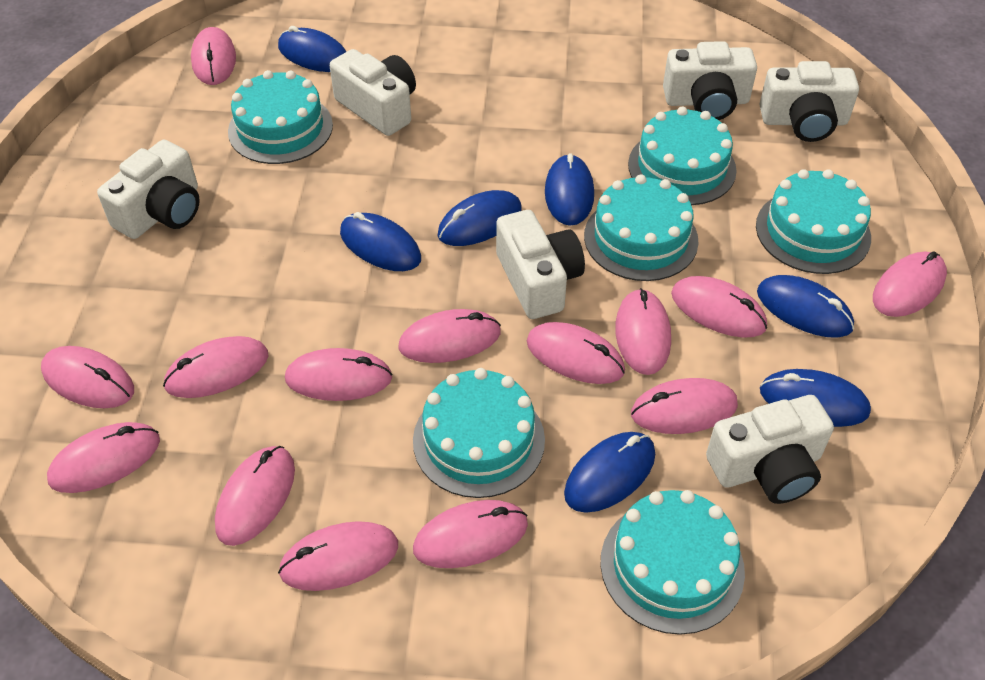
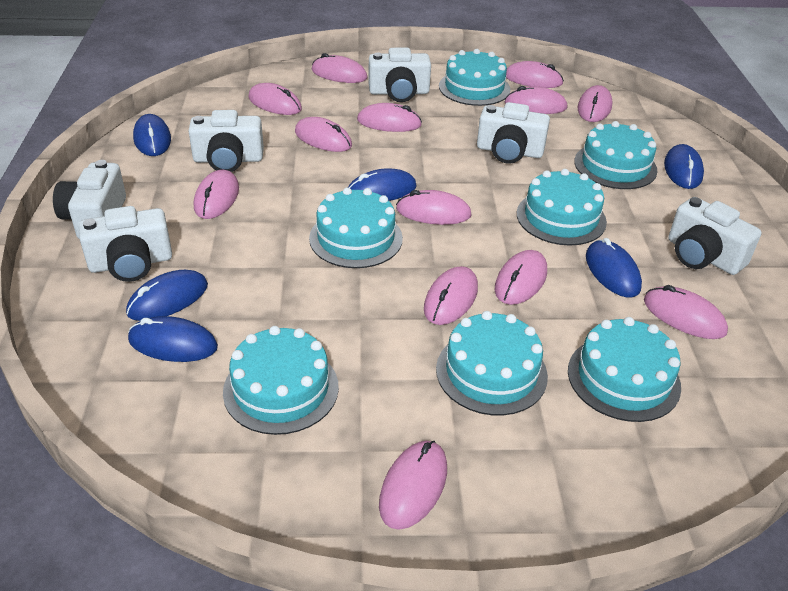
blue mouse: 7 -> 6
pink mouse: 14 -> 13
turquoise cake: 6 -> 7

